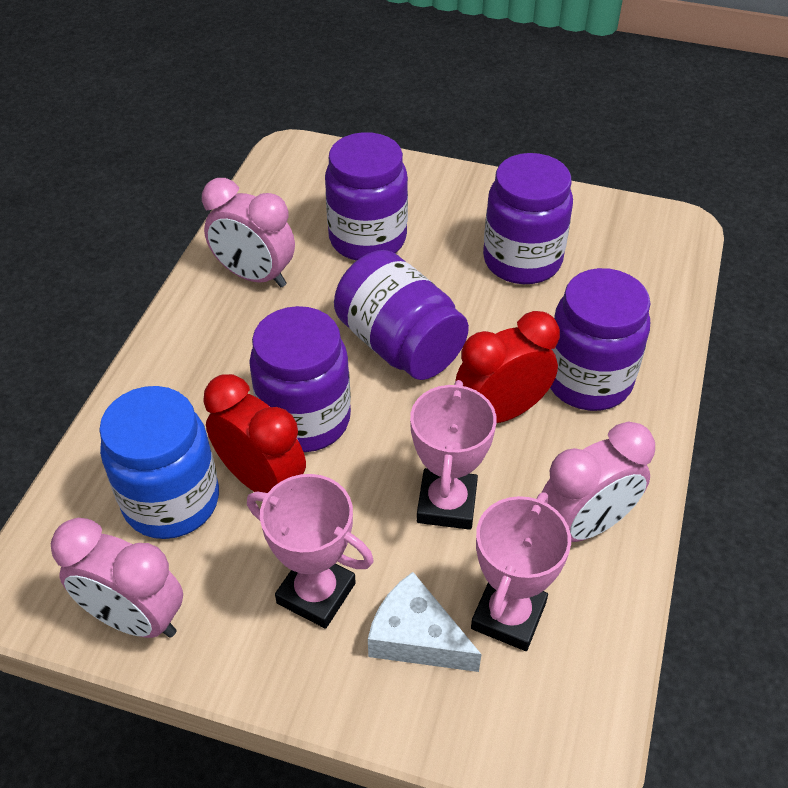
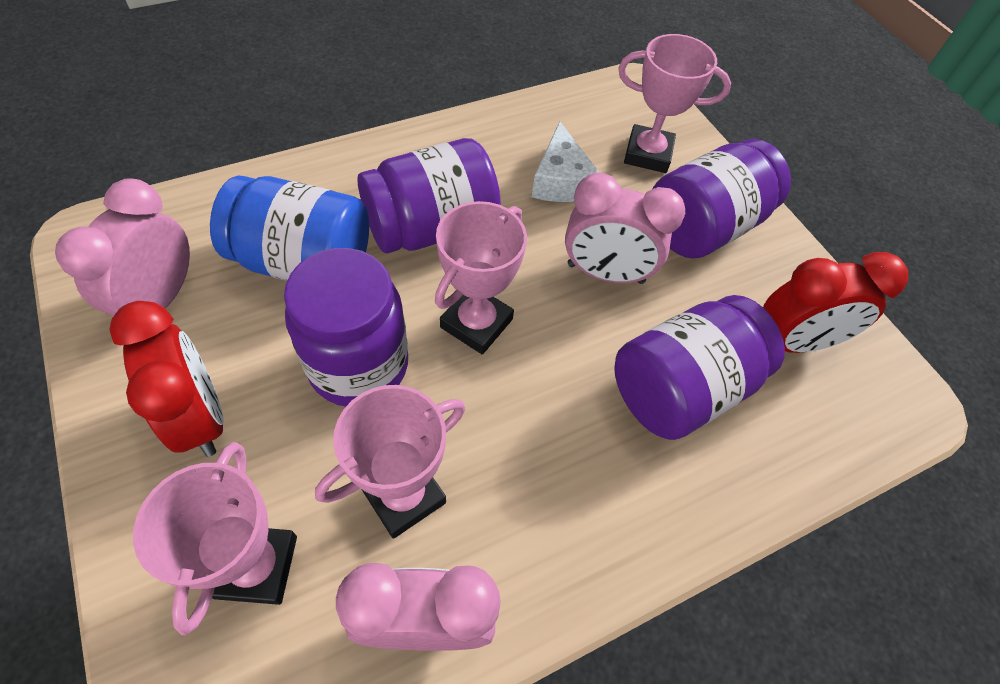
pink trophy: 3 -> 4
purple jar: 5 -> 4

